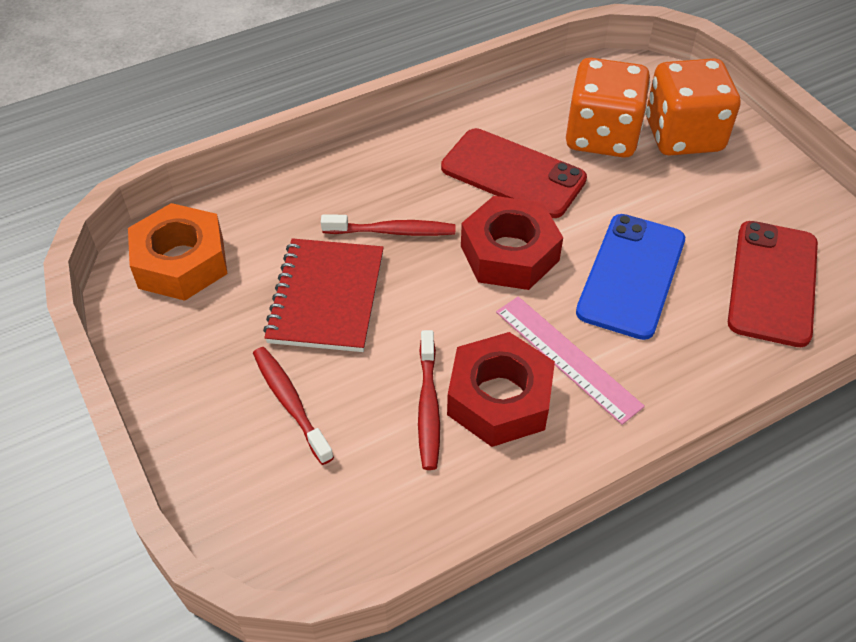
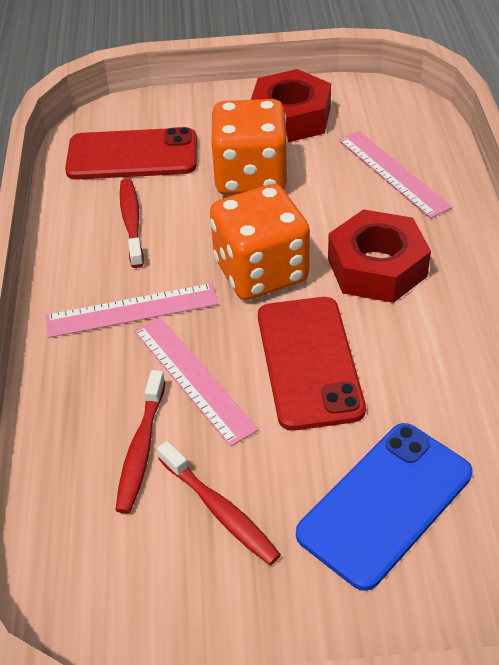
orange nut: 1 -> 0
pink ruler: 1 -> 3
red notebook: 1 -> 0

